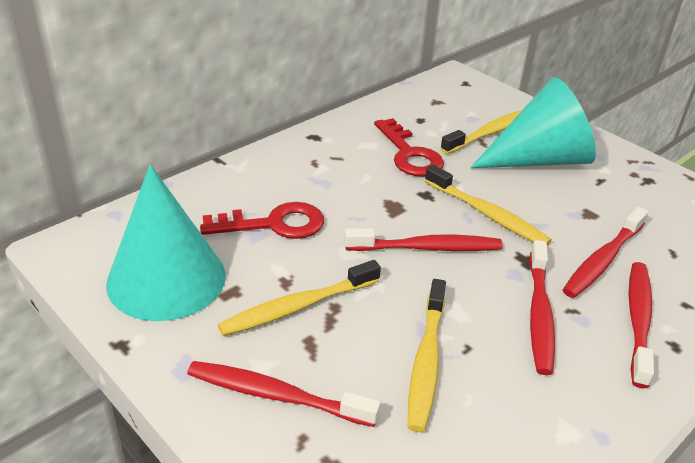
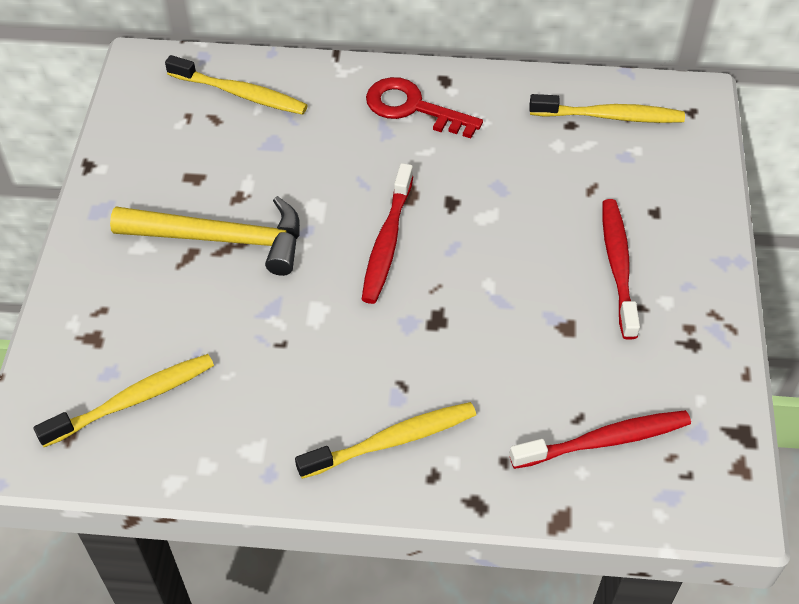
red key: 2 -> 1
red toothbrush: 5 -> 3
turquoise cone: 2 -> 0
yellow hammer: 0 -> 1

